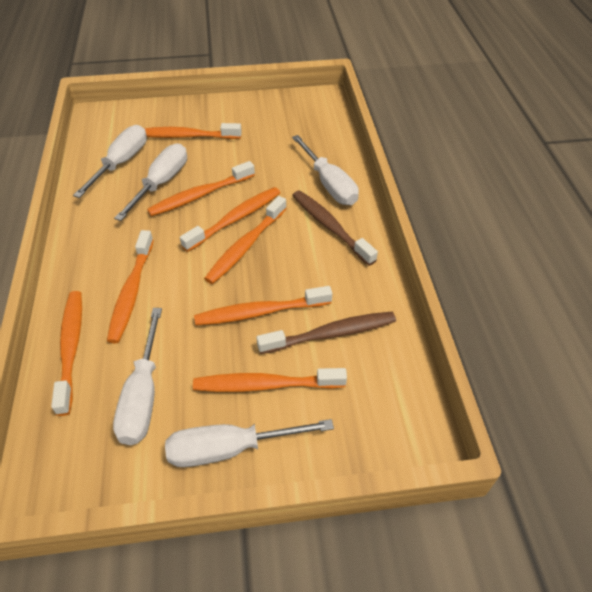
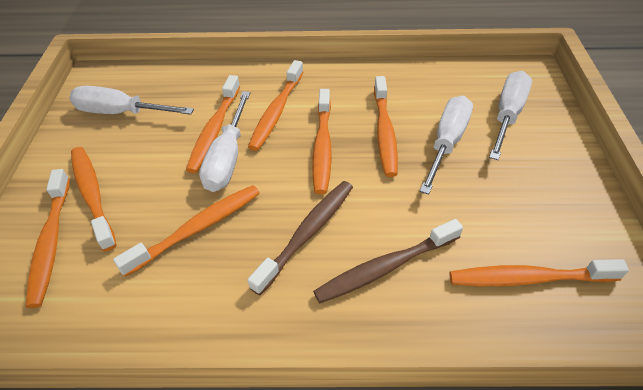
white screwdriver: 5 -> 4

